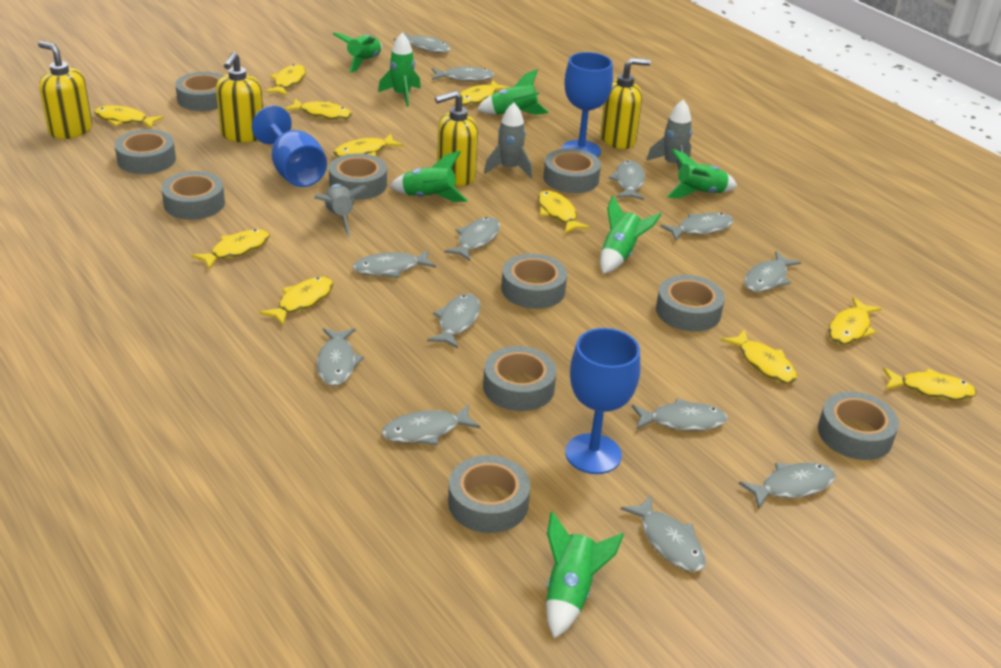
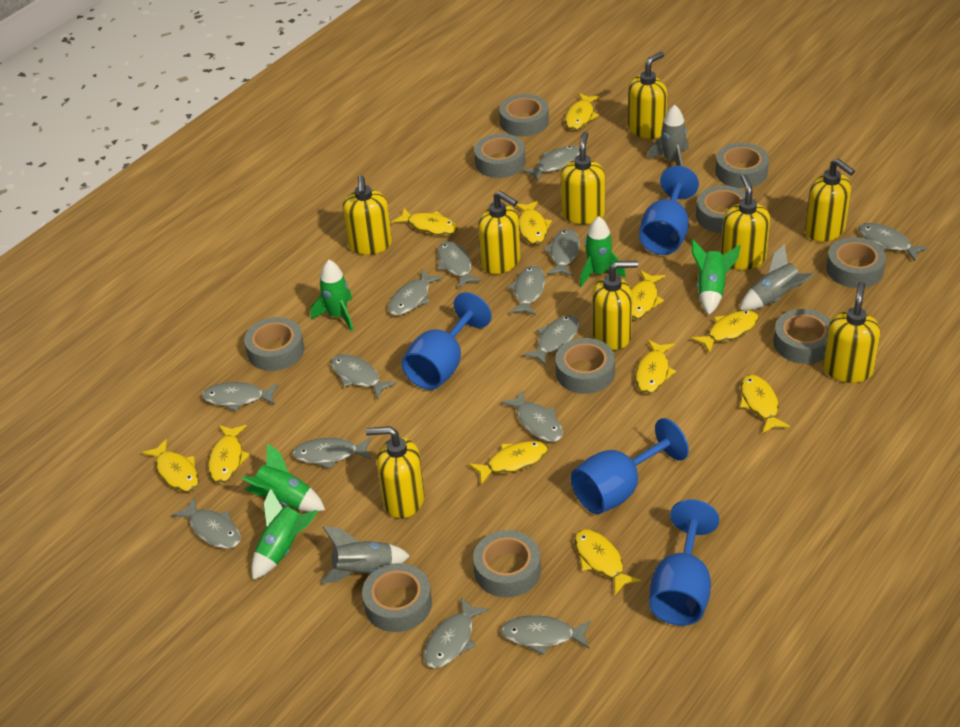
blue goblet: 3 -> 4
green rocket: 7 -> 5
grey fish: 13 -> 14
yellow soap dispenser: 4 -> 9

